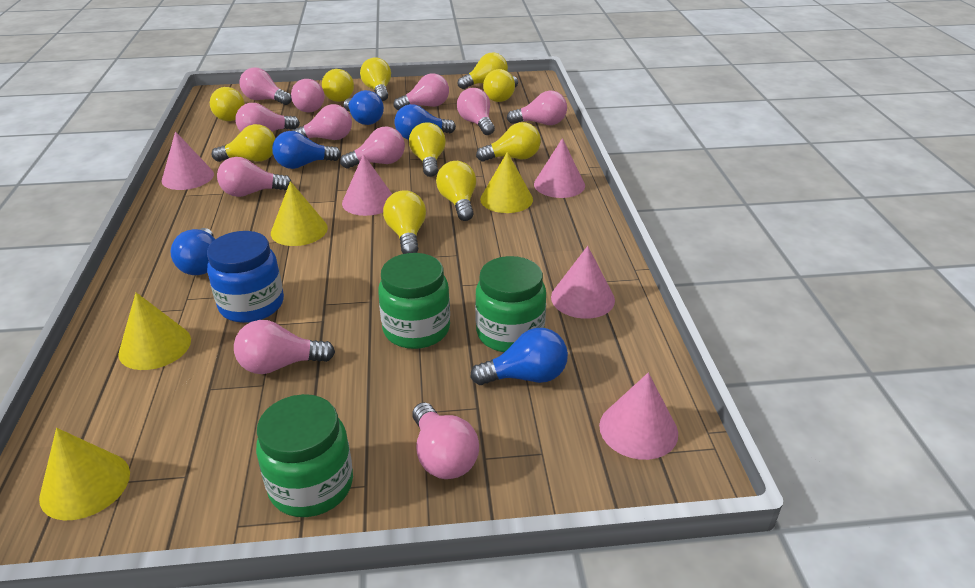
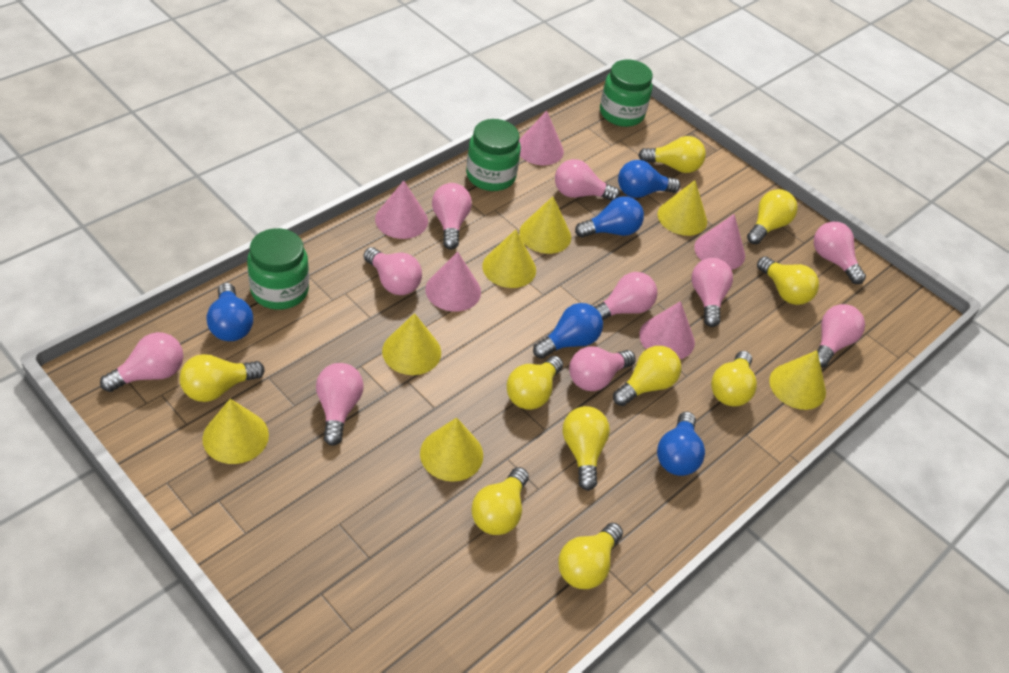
blue jar: 1 -> 0
pink light bulb: 11 -> 10
yellow cone: 4 -> 7

